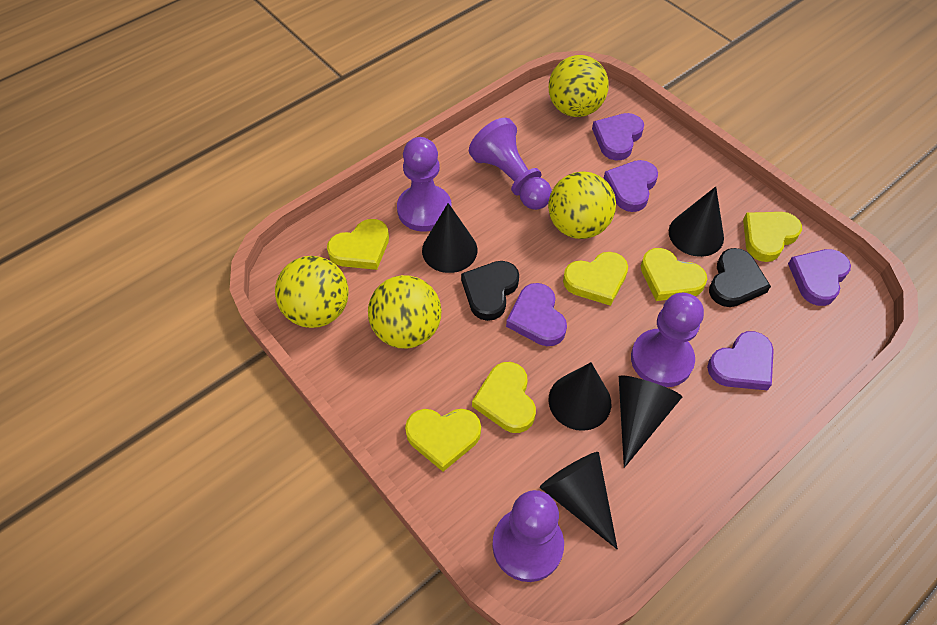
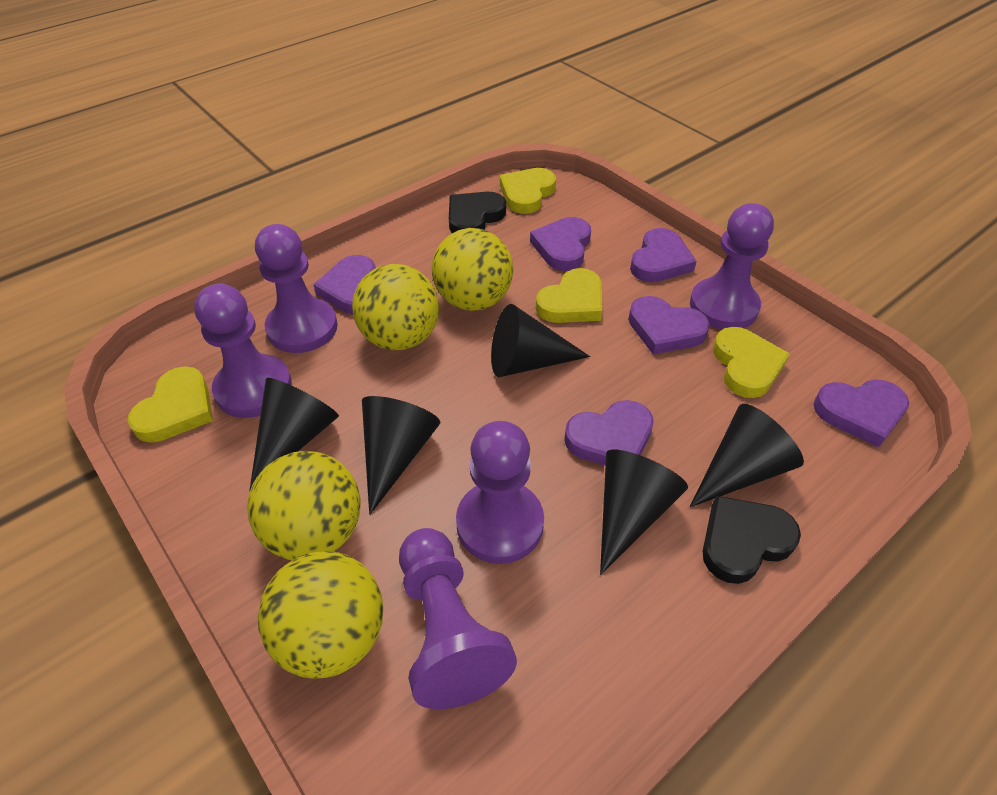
purple heart: 5 -> 6
purple pawn: 4 -> 5
yellow heart: 6 -> 4

